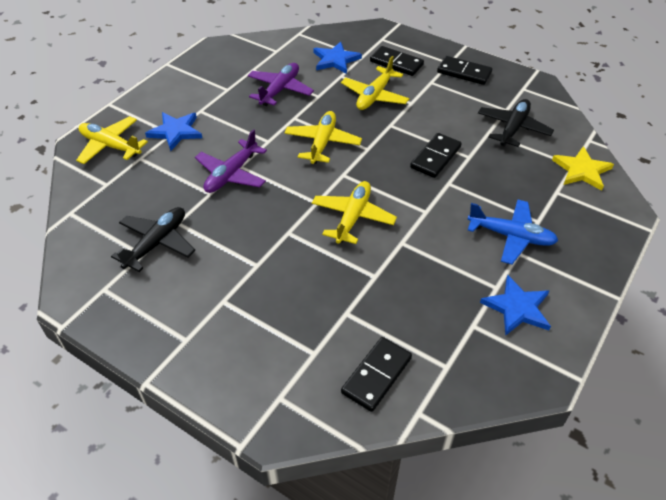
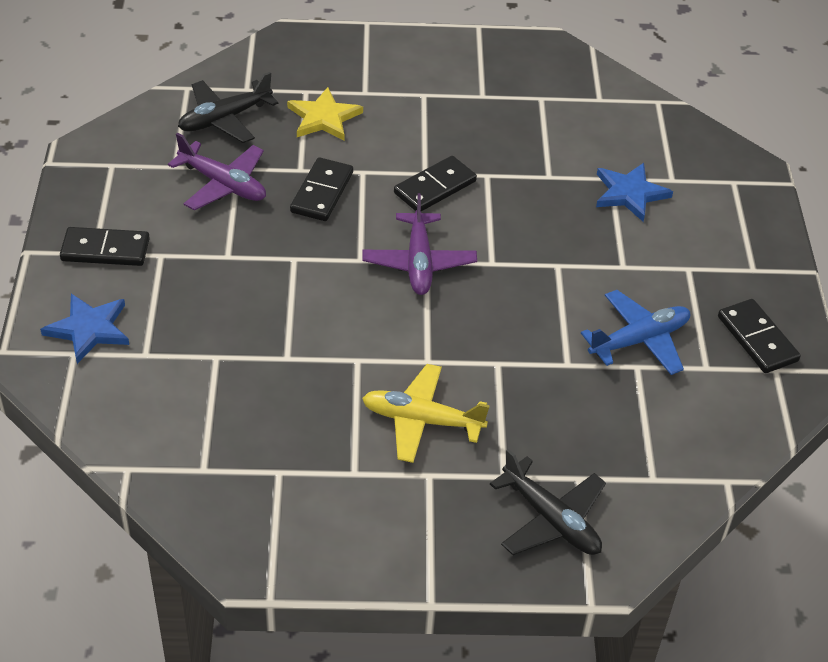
blue star: 3 -> 2
yellow plane: 4 -> 1

